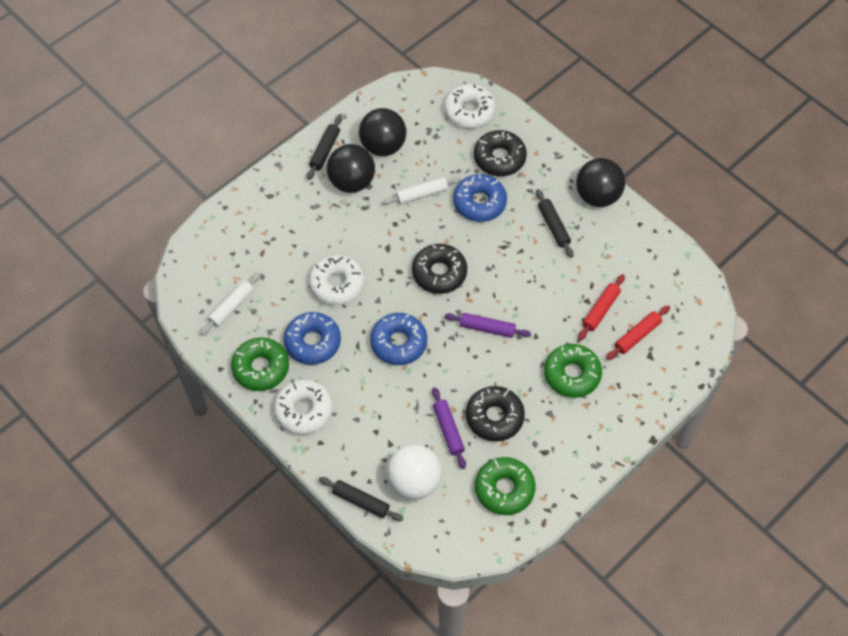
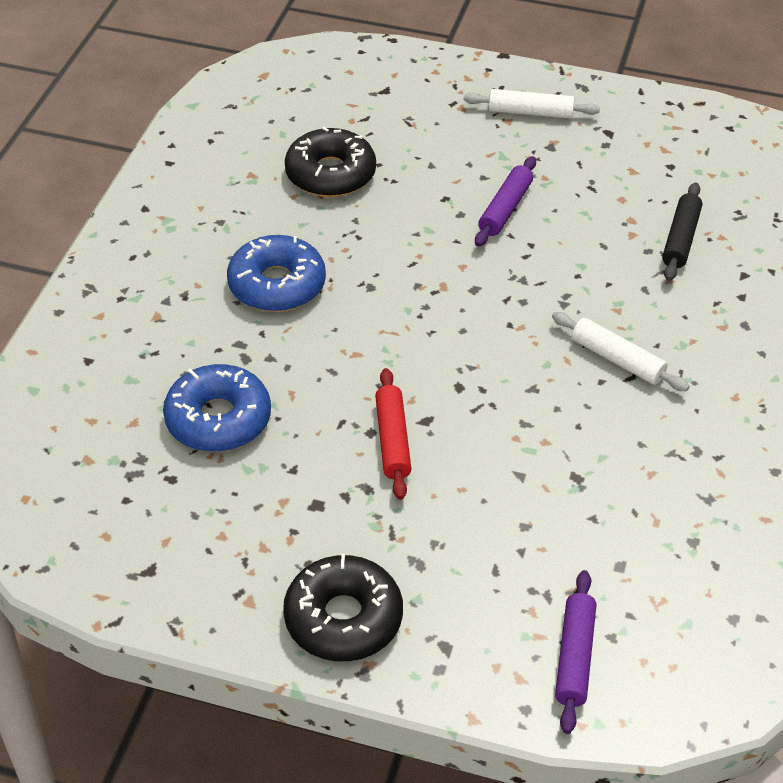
black ball: 3 -> 0
black donut: 3 -> 2
black rolling pin: 3 -> 1
blue donut: 3 -> 2
green donut: 3 -> 0
red rolling pin: 2 -> 1
white ball: 1 -> 0
white donut: 3 -> 0

